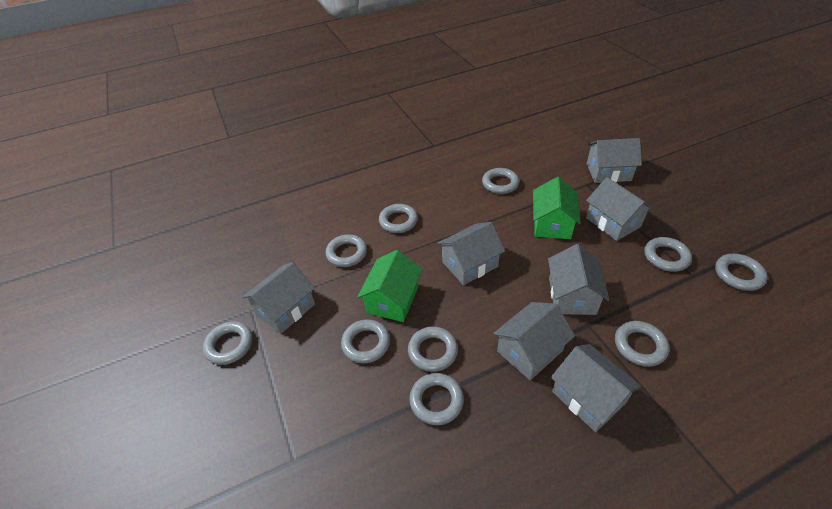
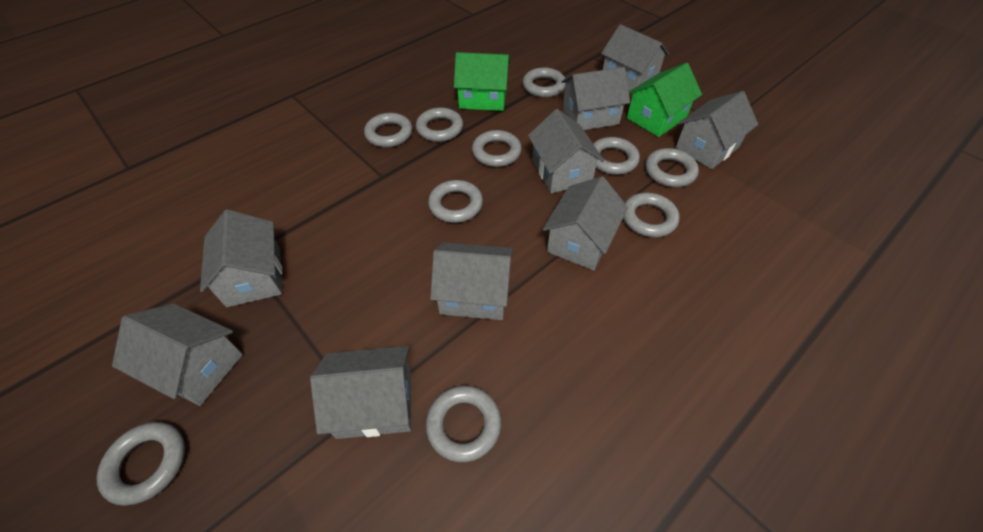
grey house: 7 -> 9

